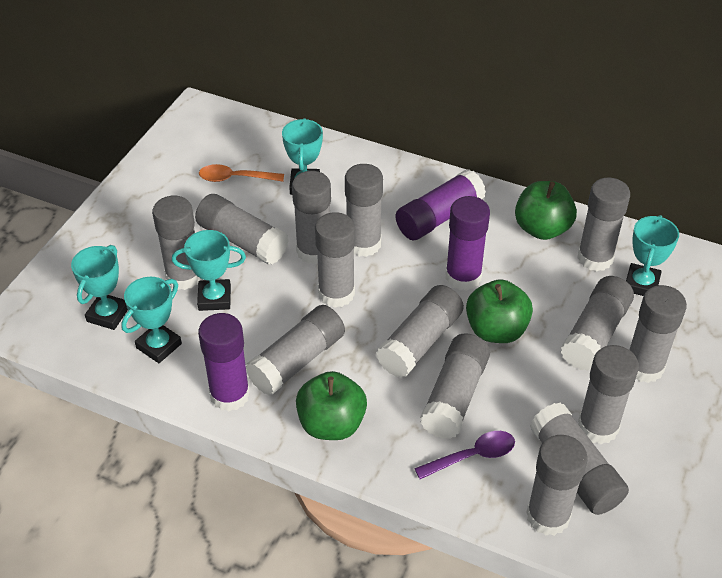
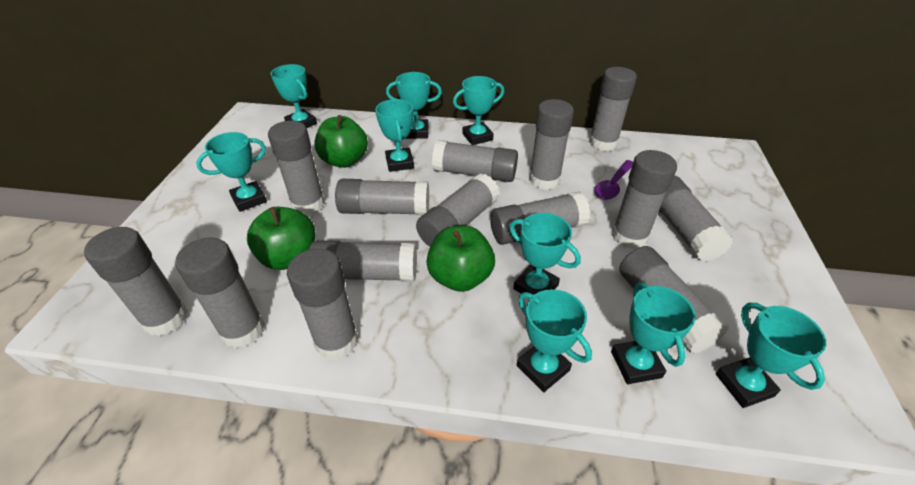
orange spoon: 1 -> 0
purple glue stick: 3 -> 0
turquoise trophy: 5 -> 9

